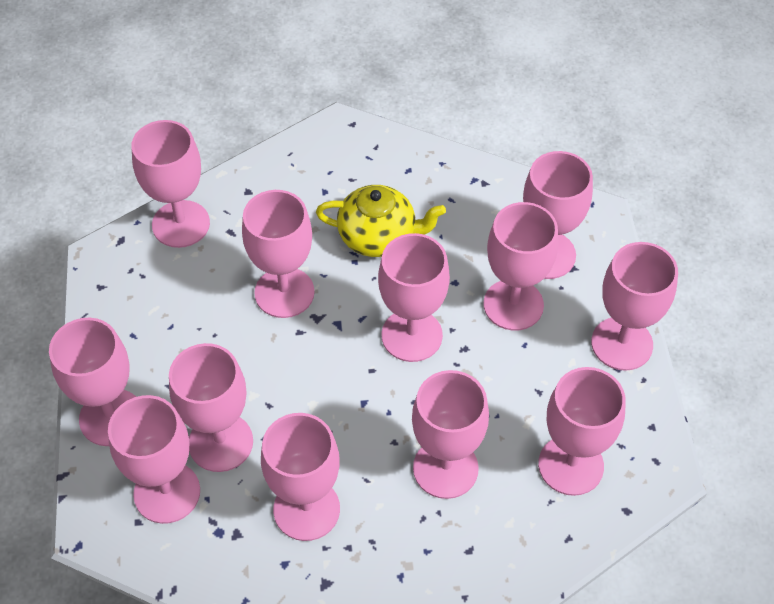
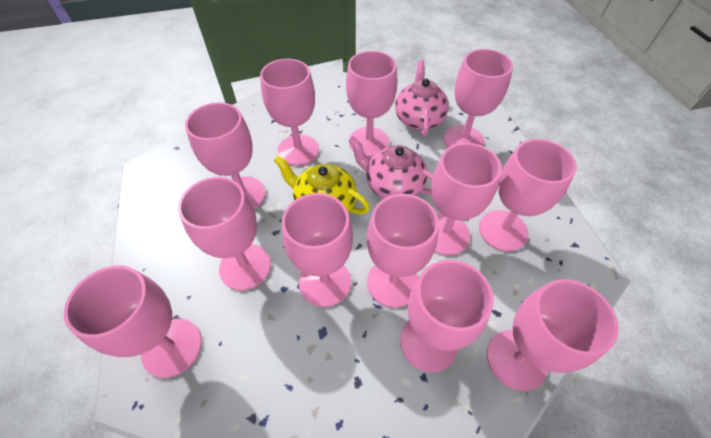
pink teapot: 0 -> 2

